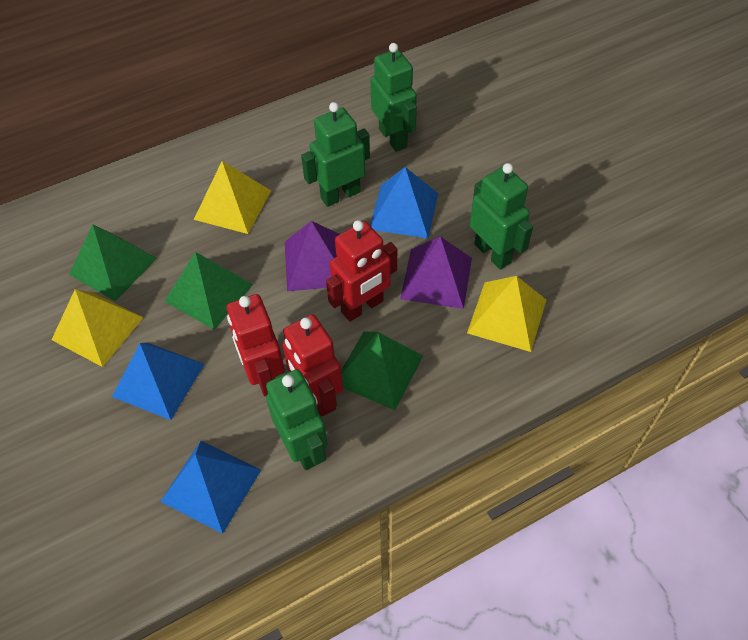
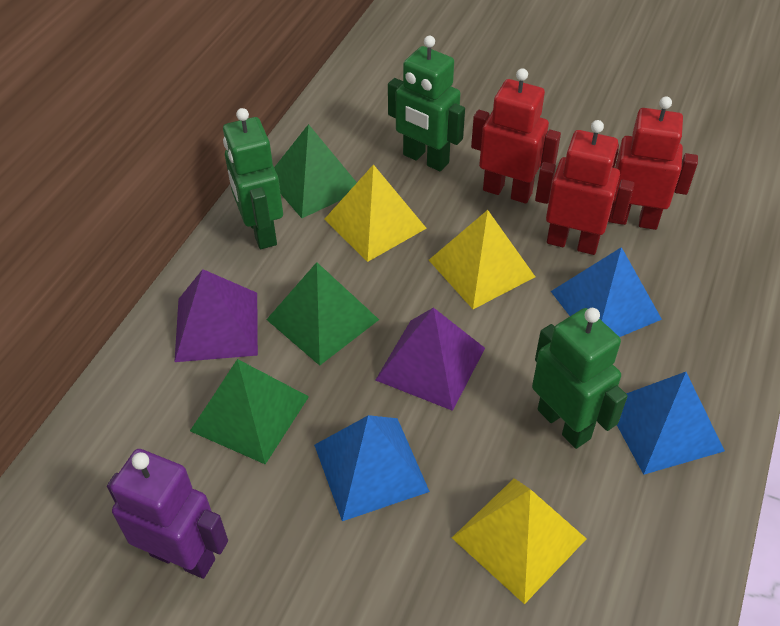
green robot: 4 -> 3
purple robot: 0 -> 1

